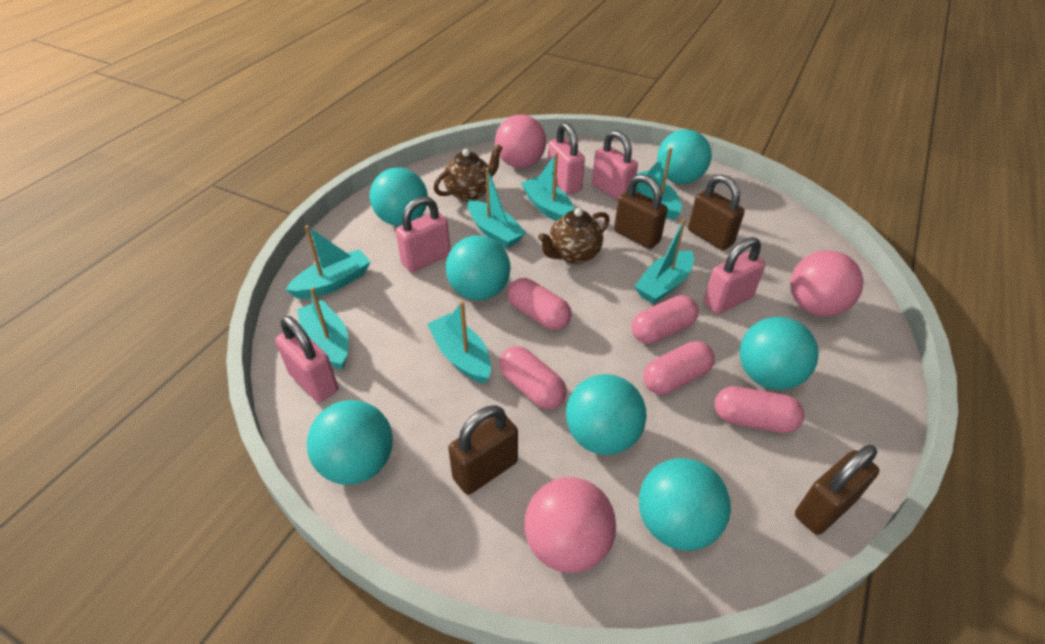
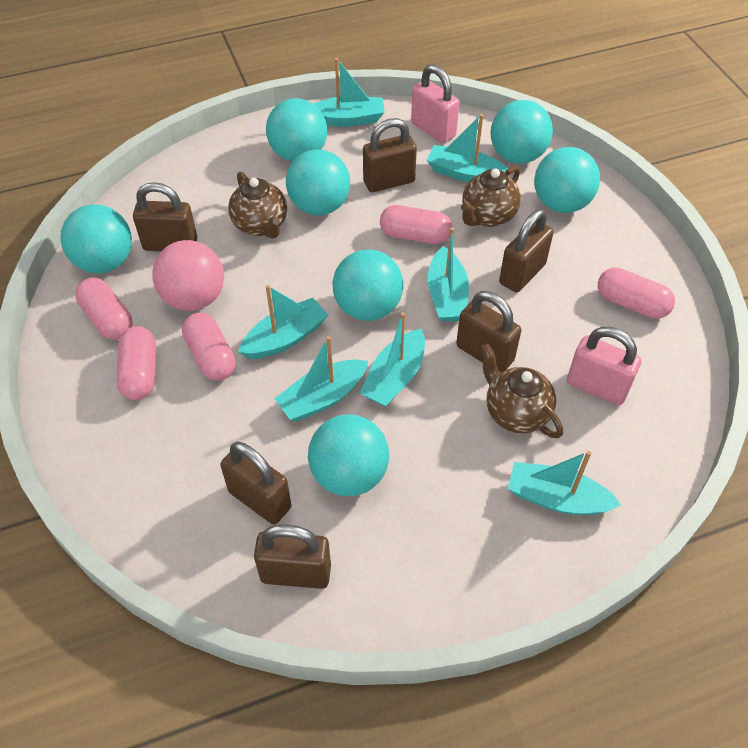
brown padlock: 4 -> 6
brown teapot: 2 -> 3
pink ball: 3 -> 1
pink padlock: 5 -> 2

